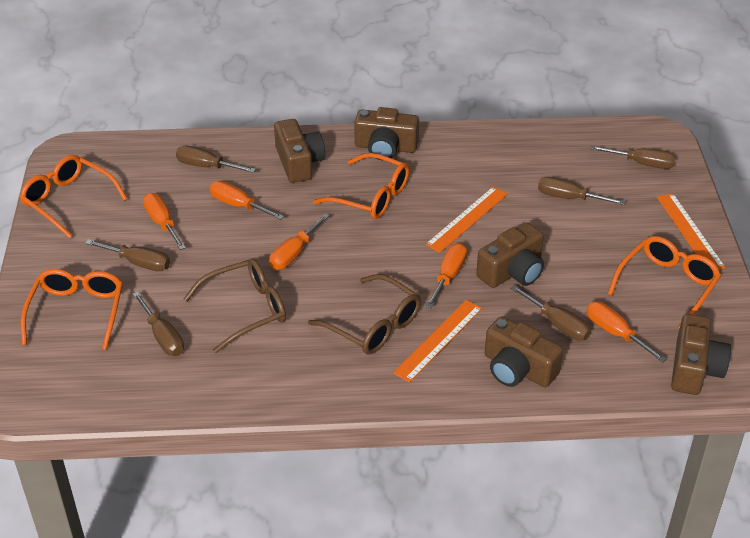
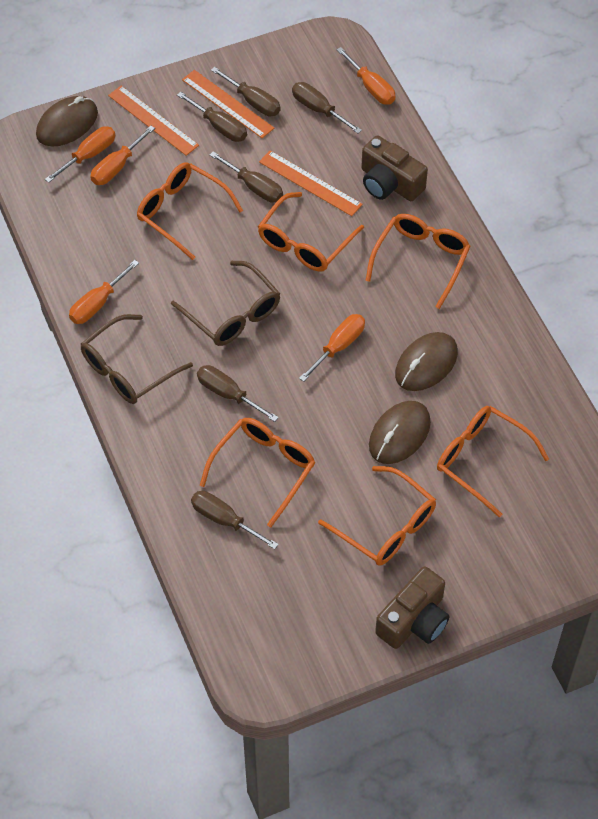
brown camera: 5 -> 2
brown mouse: 0 -> 3
orange glasses: 4 -> 6

